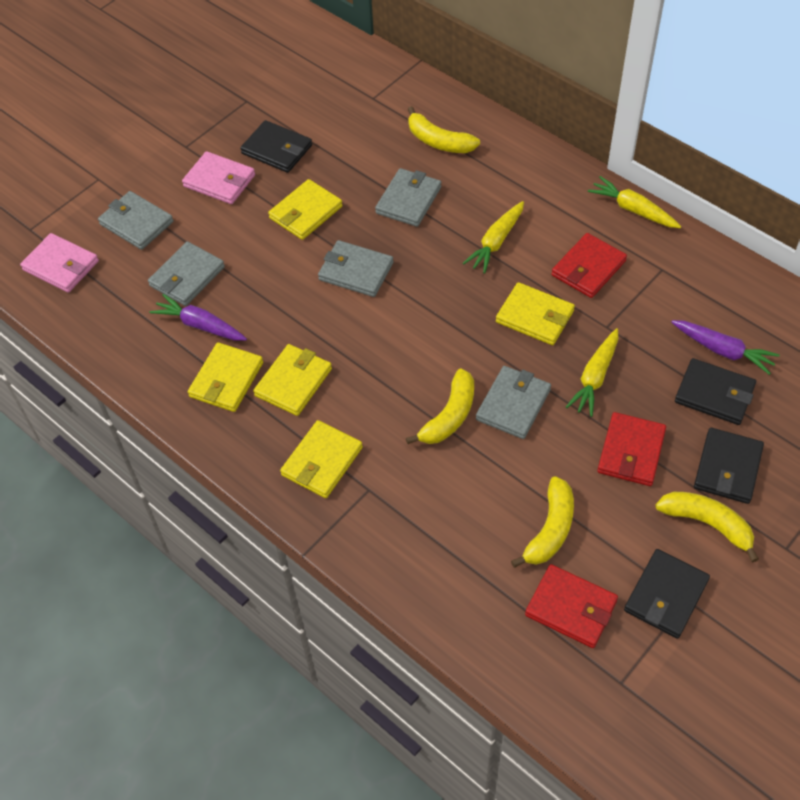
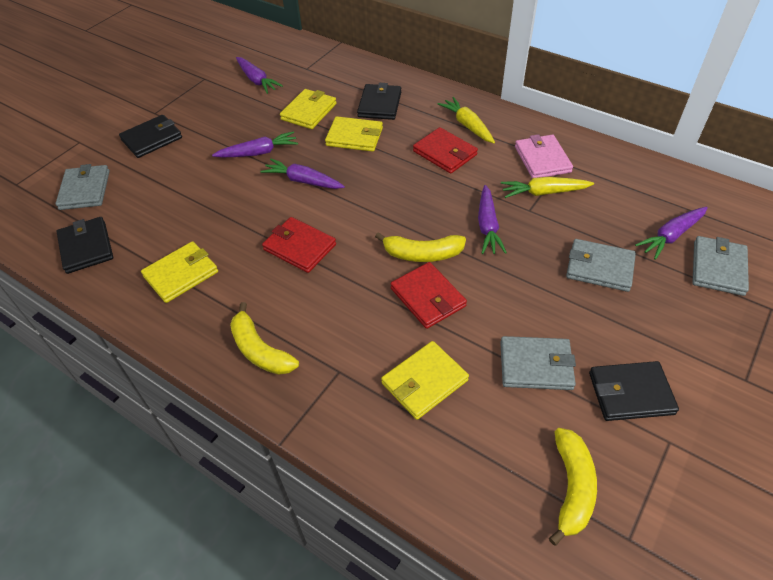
grey wallet: 5 -> 4
pink wallet: 2 -> 1
purple carrot: 2 -> 5
yellow banana: 4 -> 3
yellow carrot: 3 -> 2
yellow wallet: 5 -> 4

